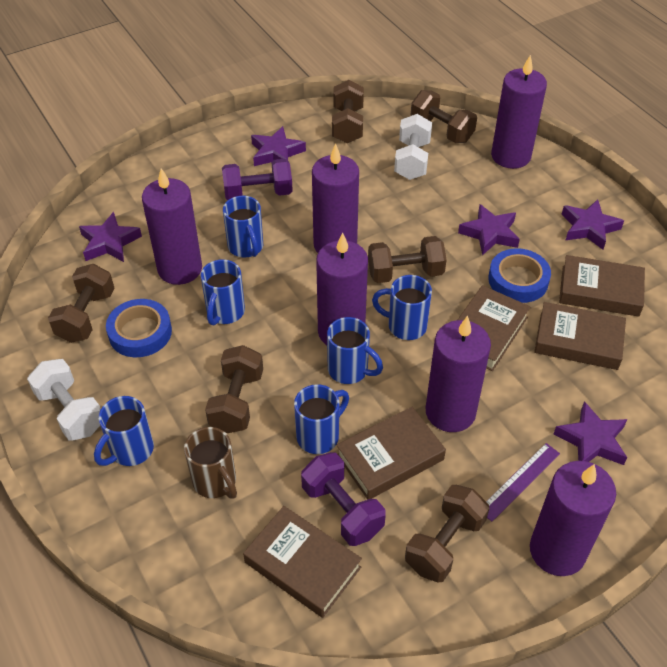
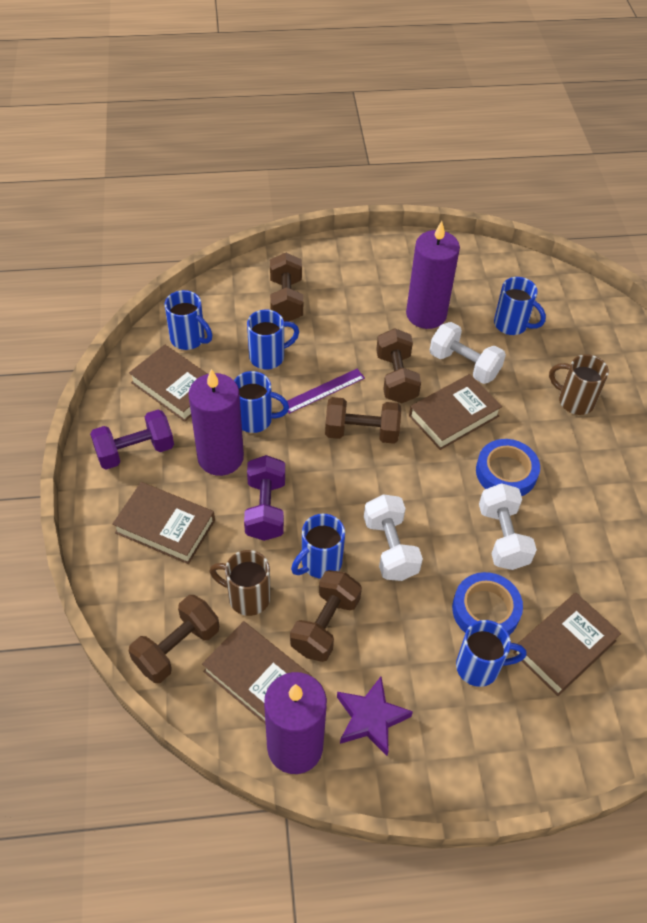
brown dumbbell: 6 -> 5
brown mug: 1 -> 2
purple candle: 6 -> 3
purple star: 5 -> 1
white dumbbell: 2 -> 3

